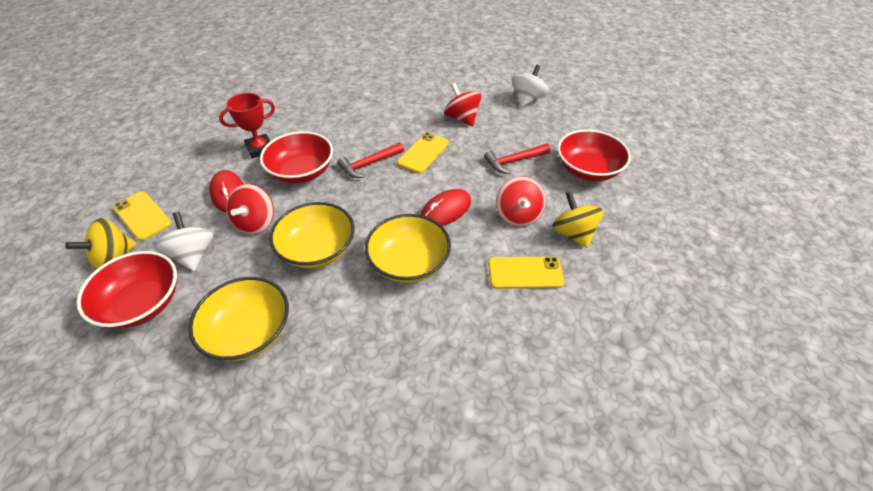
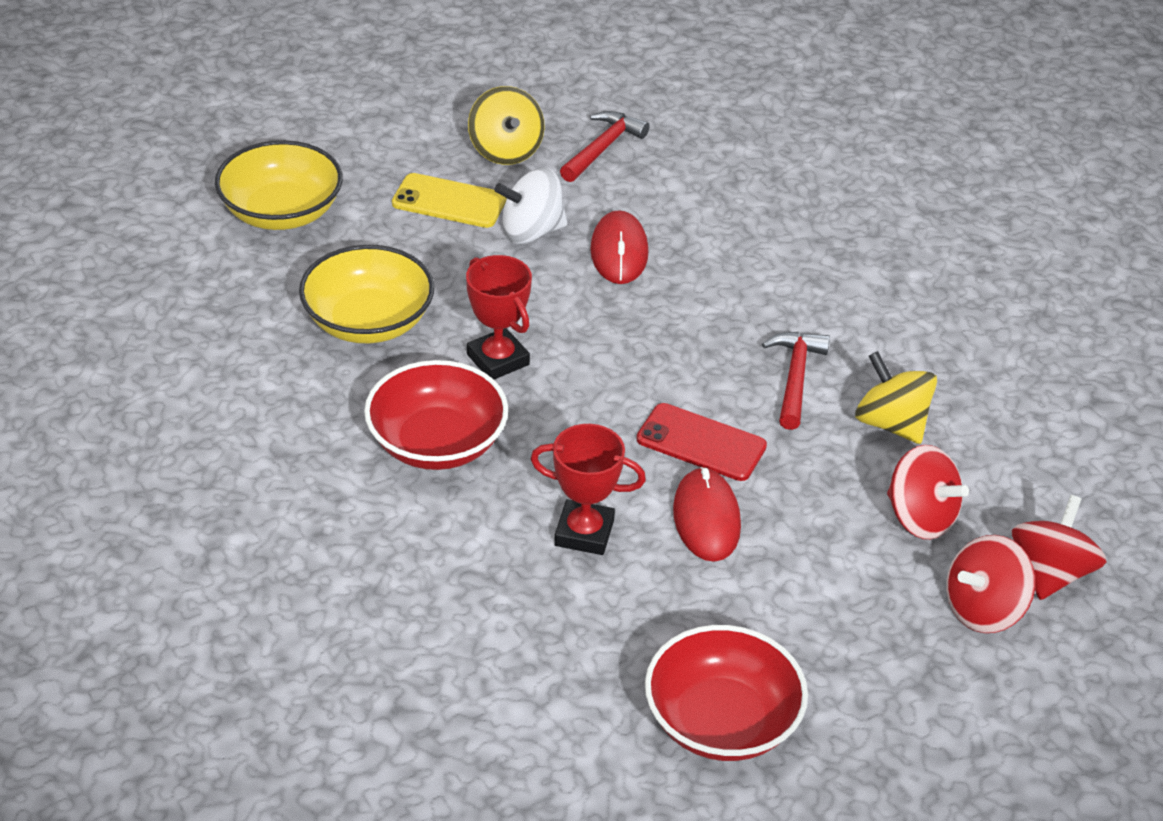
red bowl: 3 -> 2
red phone: 0 -> 1
red trophy: 1 -> 2
white spinning top: 2 -> 1
yellow bowl: 3 -> 2
yellow phone: 3 -> 1

